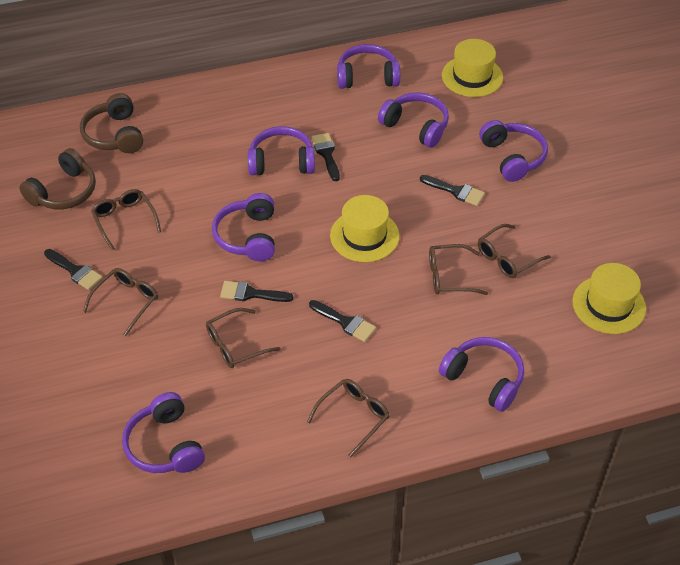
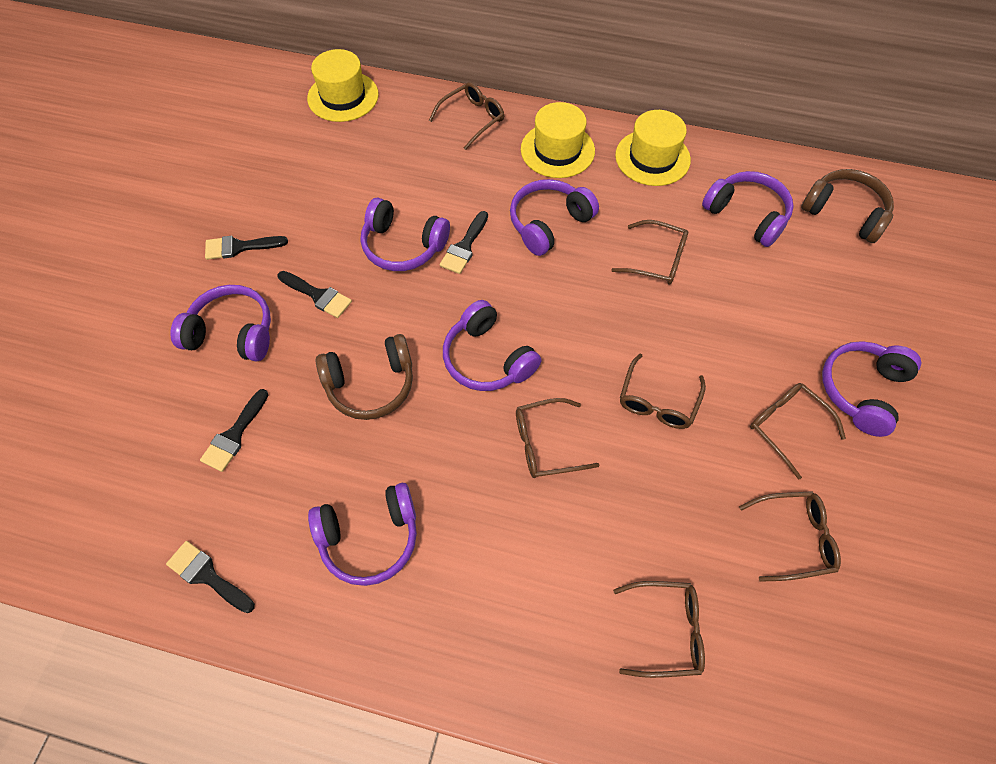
brown glasses: 6 -> 7

